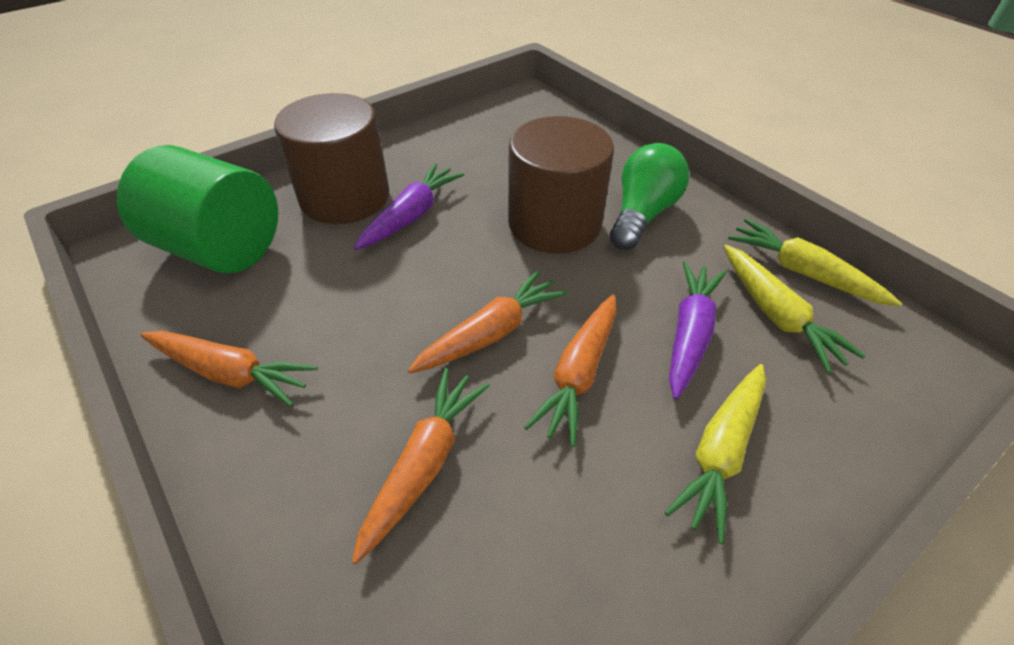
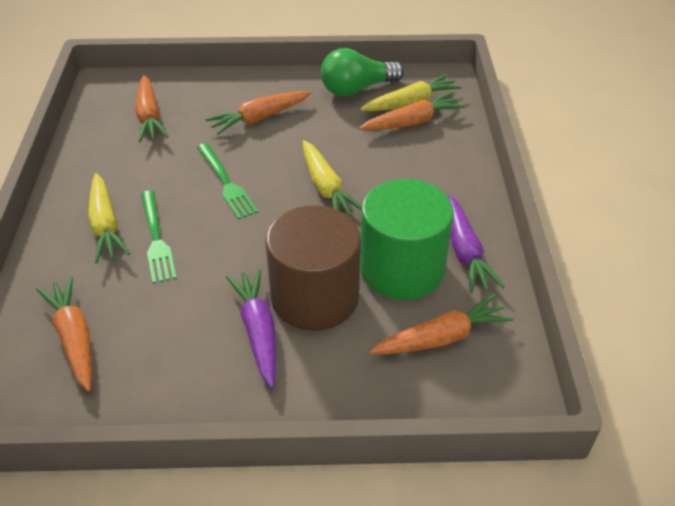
brown cylinder: 2 -> 1
green fork: 0 -> 2
orange carrot: 4 -> 5

